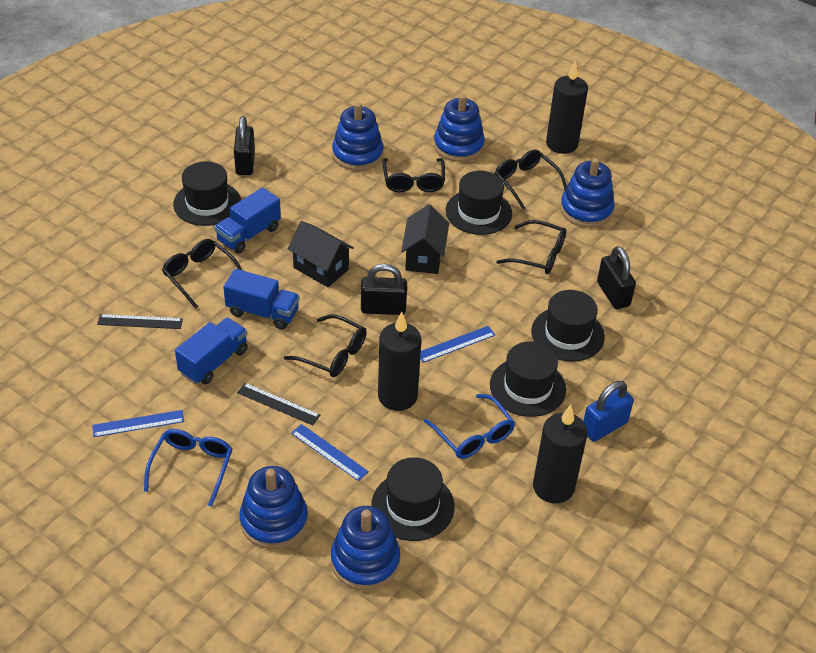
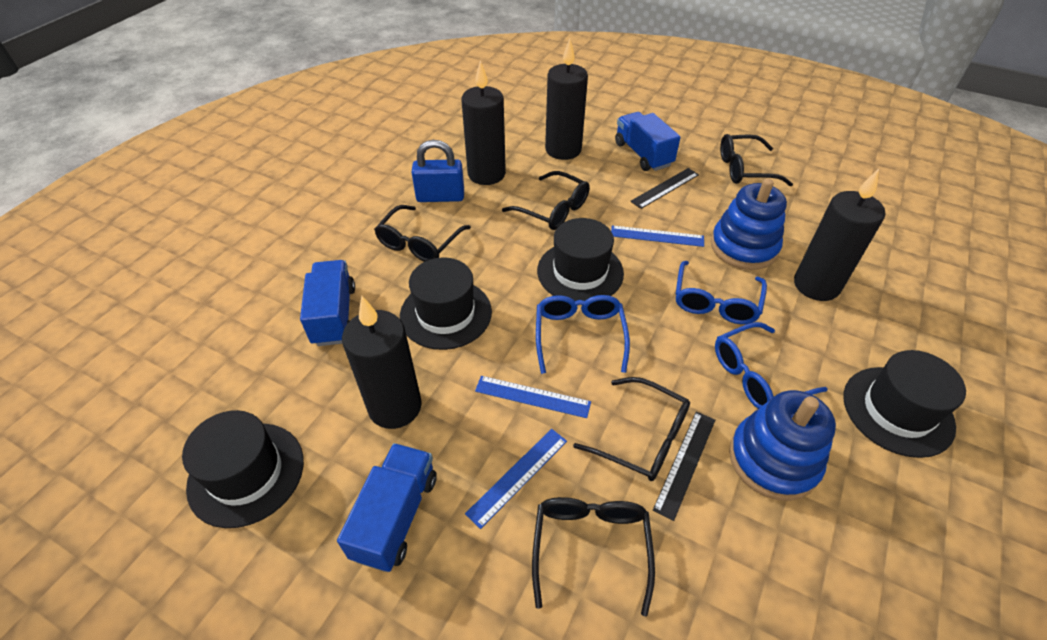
black candle: 3 -> 4
black hat: 5 -> 4
black house: 2 -> 0
black padlock: 3 -> 0
blue glasses: 2 -> 3
blue stacking toy: 5 -> 2

